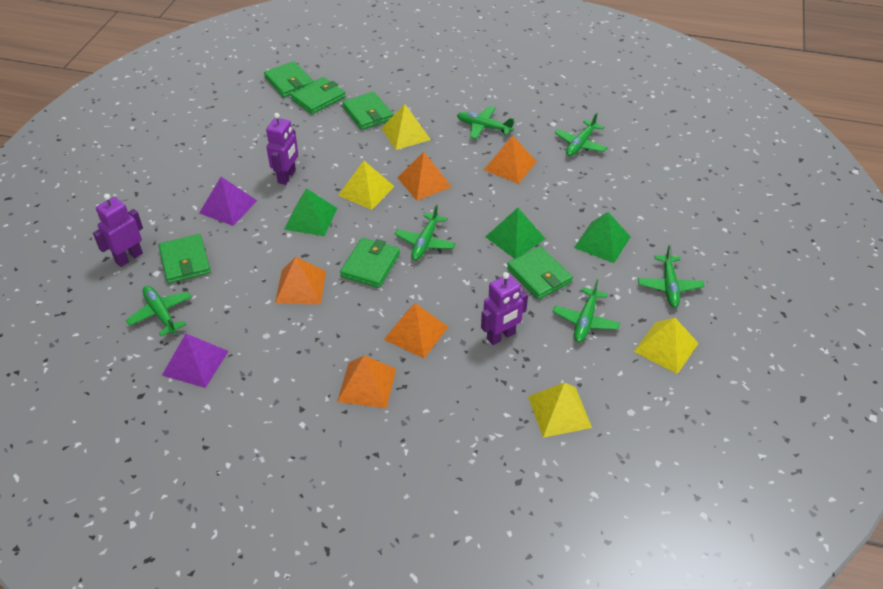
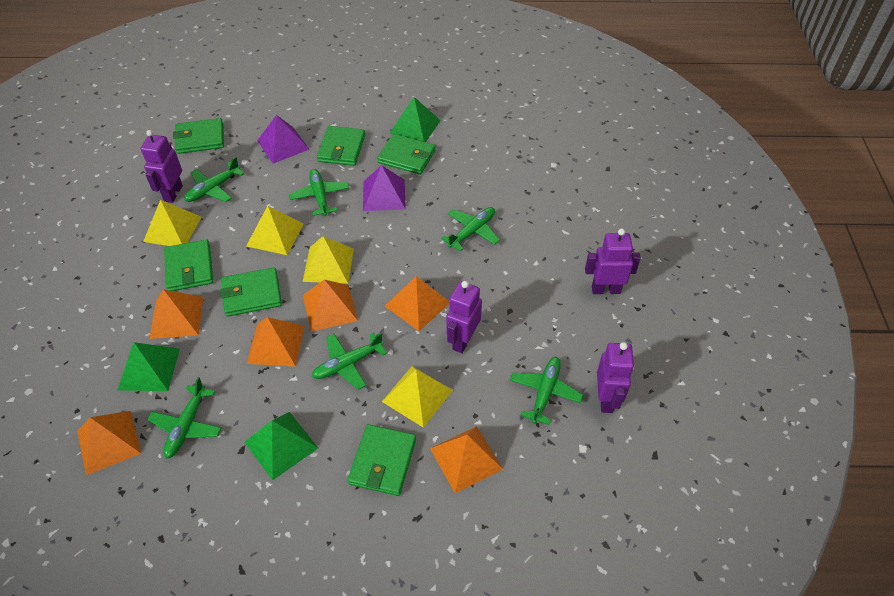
orange pyramid: 5 -> 6
purple robot: 3 -> 4

